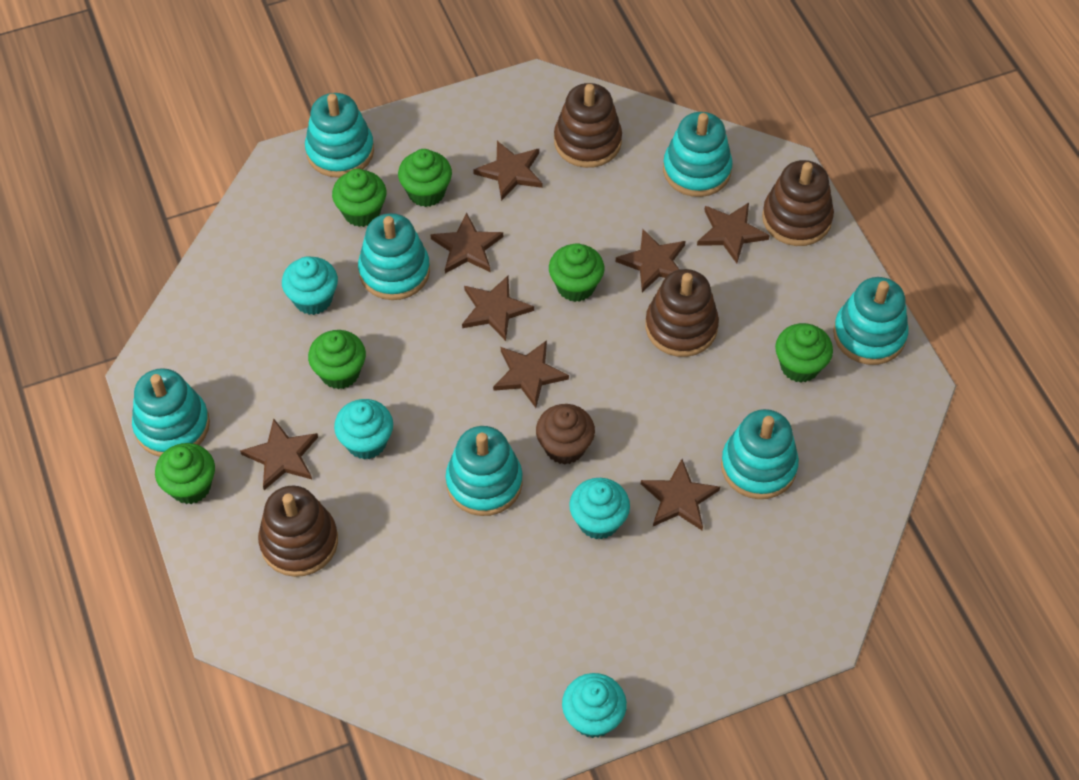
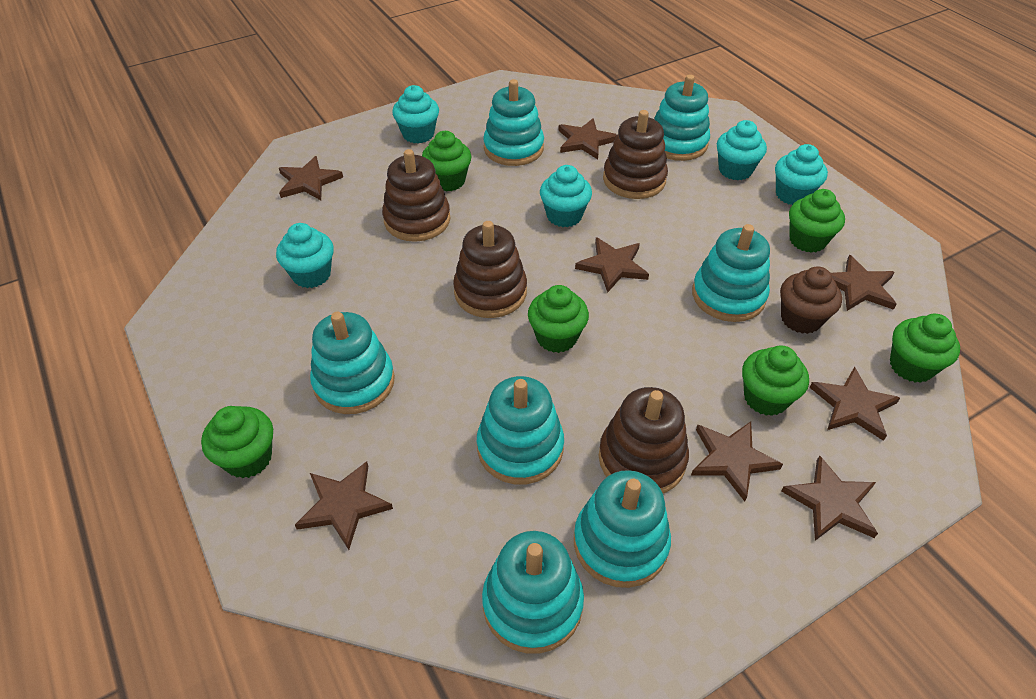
turquoise cupcake: 4 -> 5

